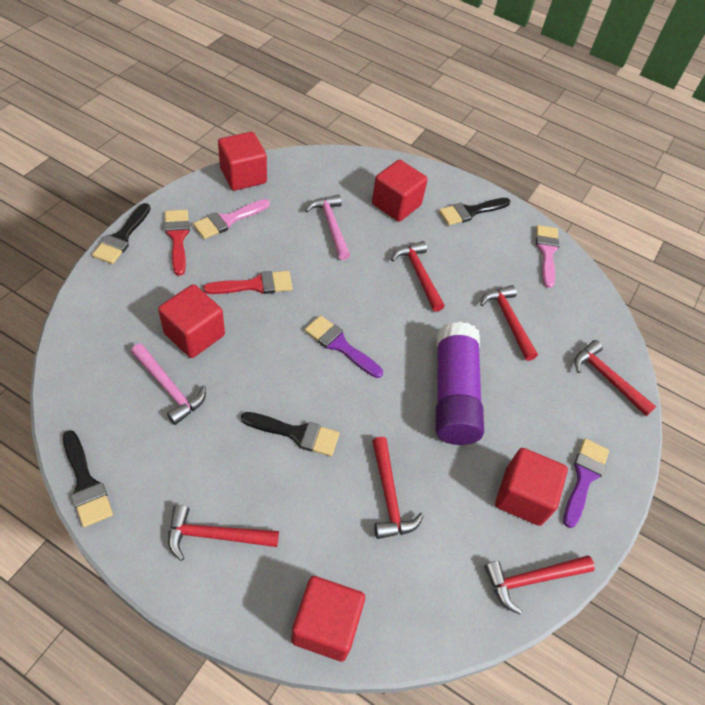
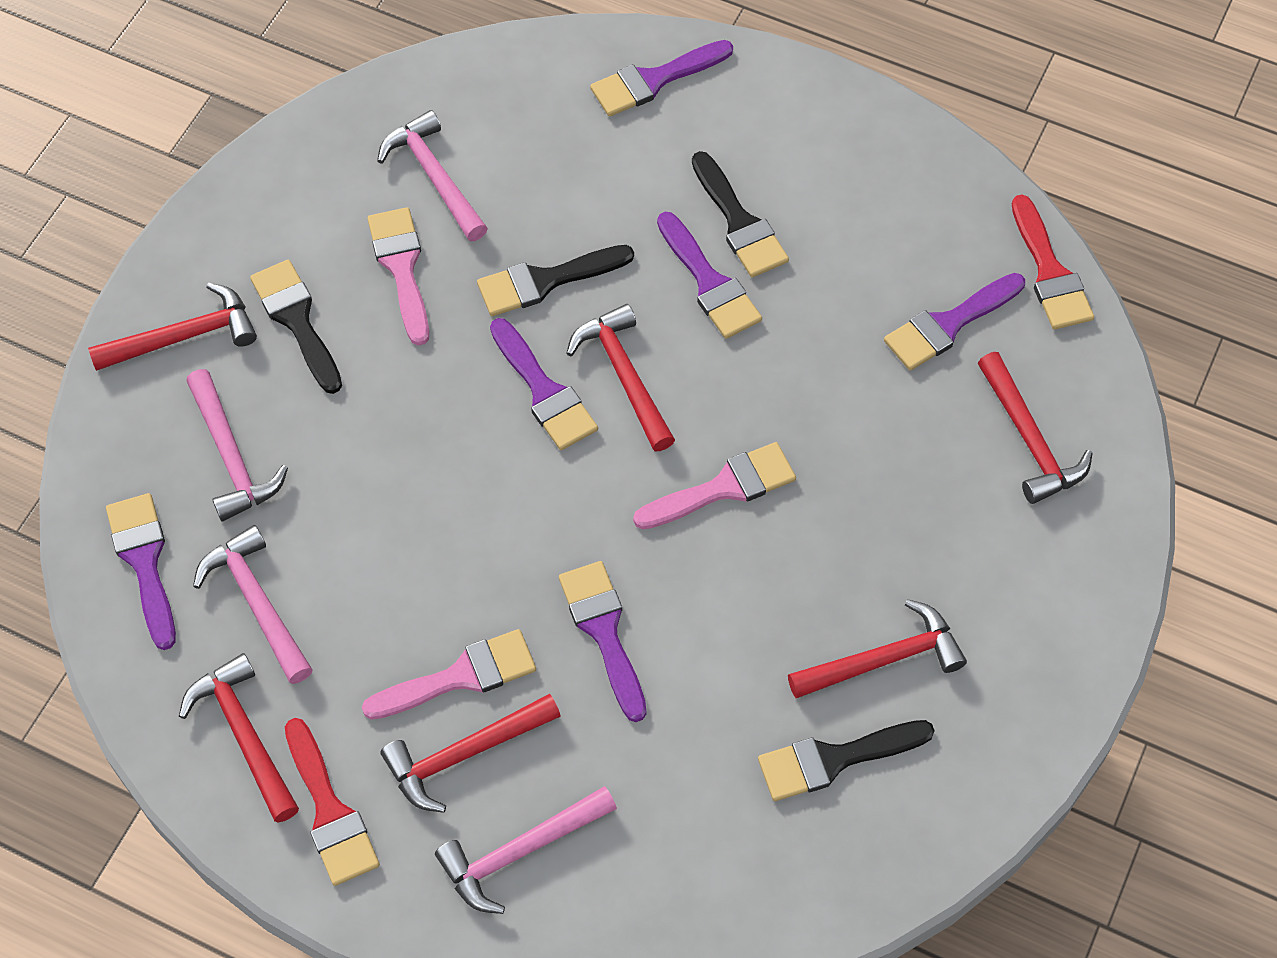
pink brush: 2 -> 3
pink hammer: 2 -> 4
purple brush: 2 -> 6
purple glue stick: 1 -> 0
red cube: 5 -> 0

